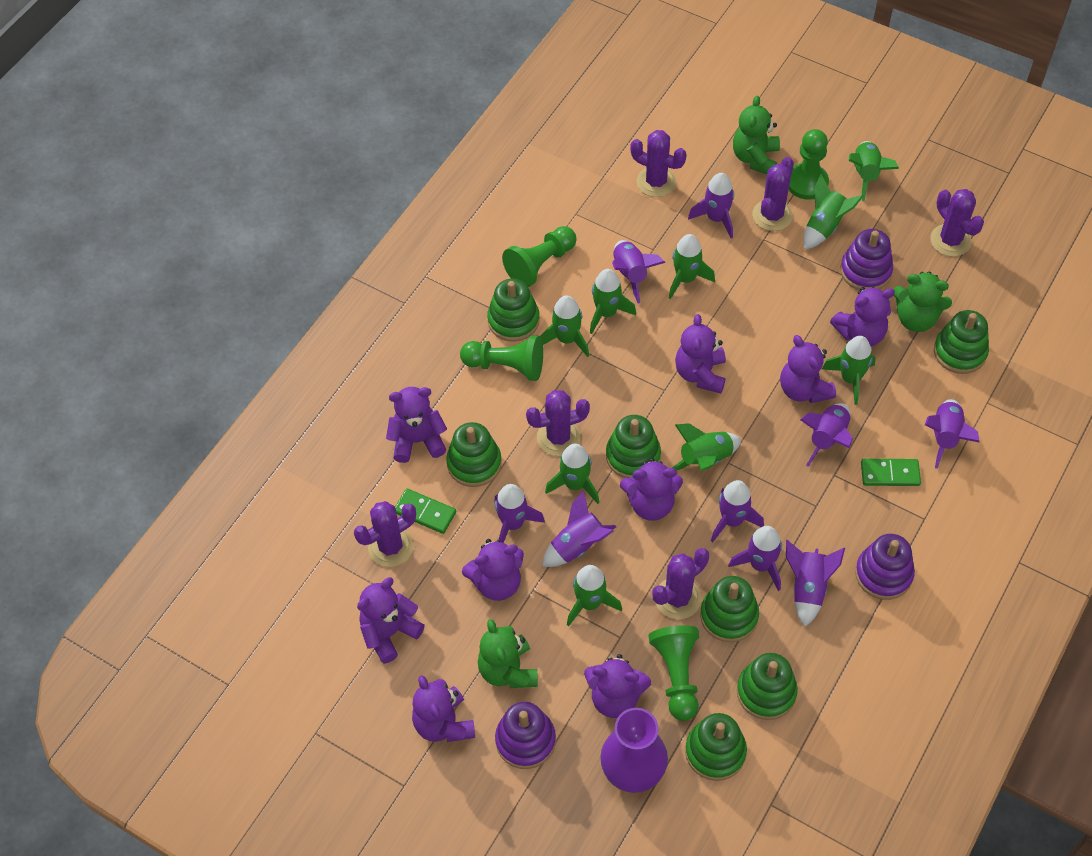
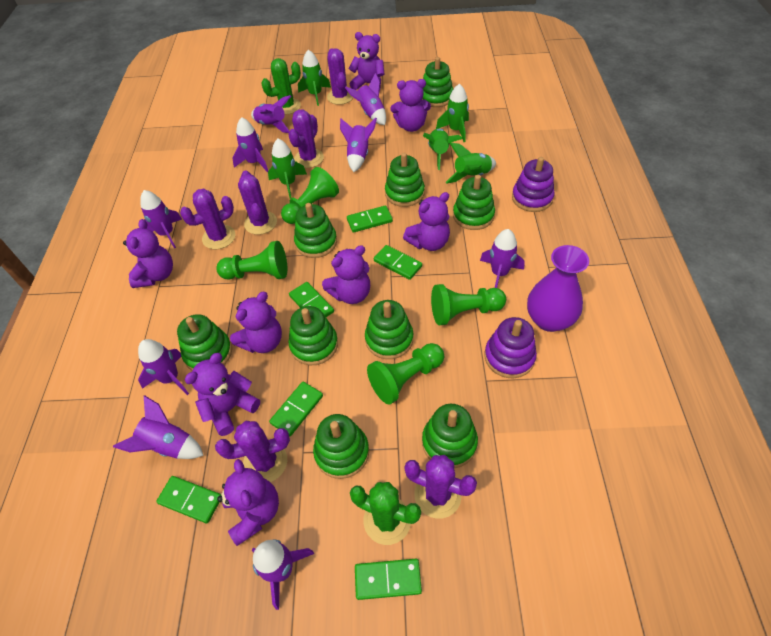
green cactus: 0 -> 2
green domino: 2 -> 6
green rocket: 9 -> 5
green stacking toy: 7 -> 9
green teddy bear: 3 -> 0
purple stacking toy: 3 -> 2
purple teddy bear: 9 -> 8

